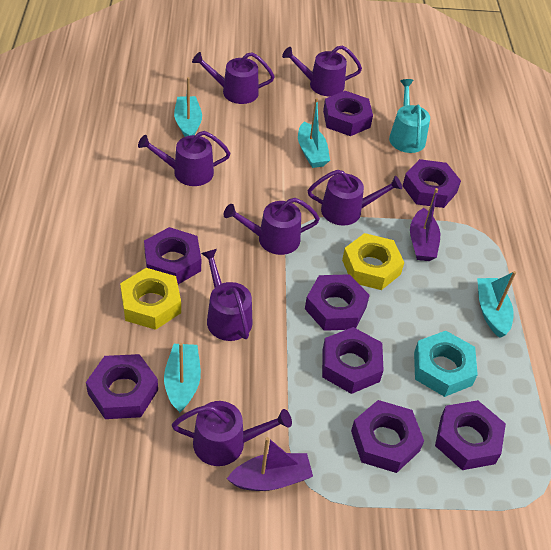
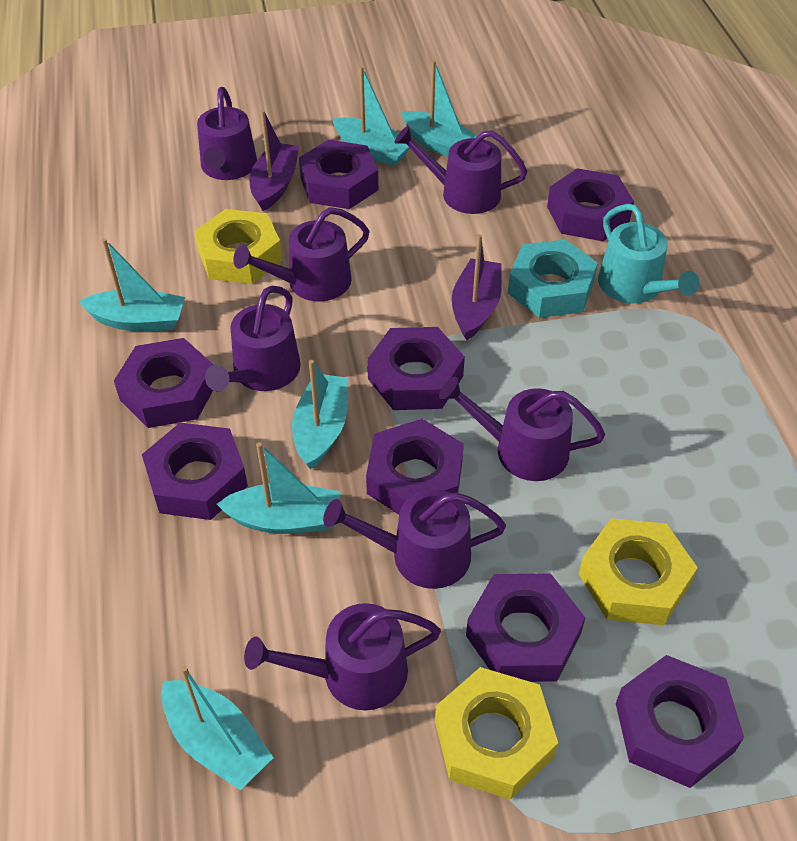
turquoise boat: 4 -> 6
yellow nut: 2 -> 3

